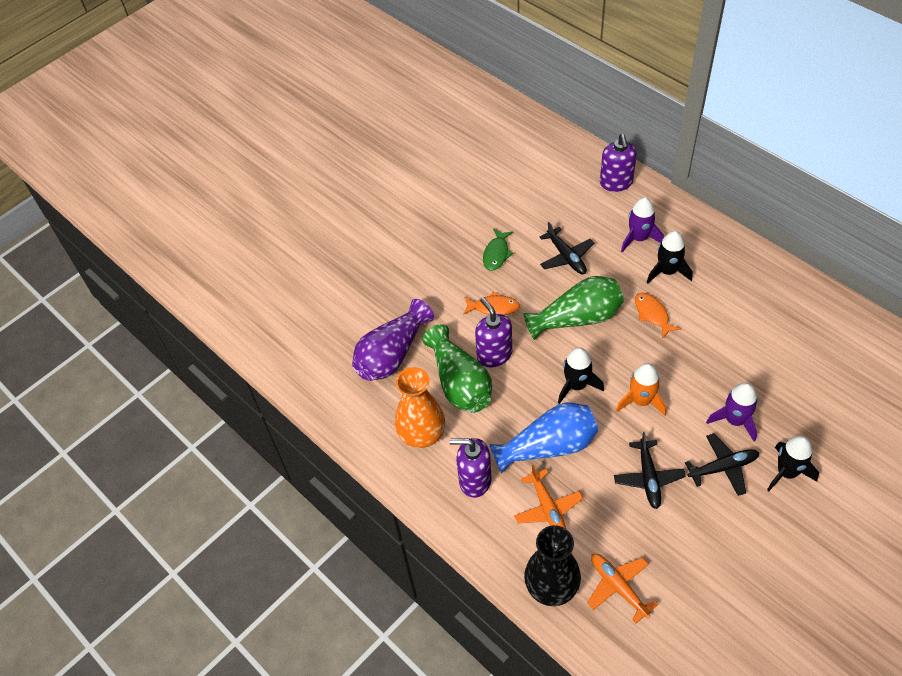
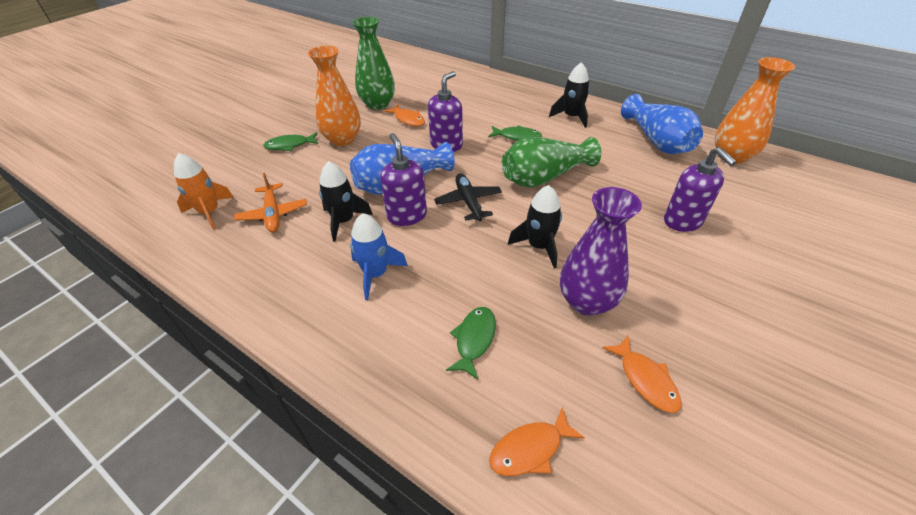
black plane: 3 -> 1
black vase: 1 -> 0
blue rocket: 0 -> 1
blue vase: 1 -> 2
green fish: 1 -> 3
orange fish: 2 -> 3
orange plane: 2 -> 1
orange vase: 1 -> 2
purple rocket: 2 -> 0

